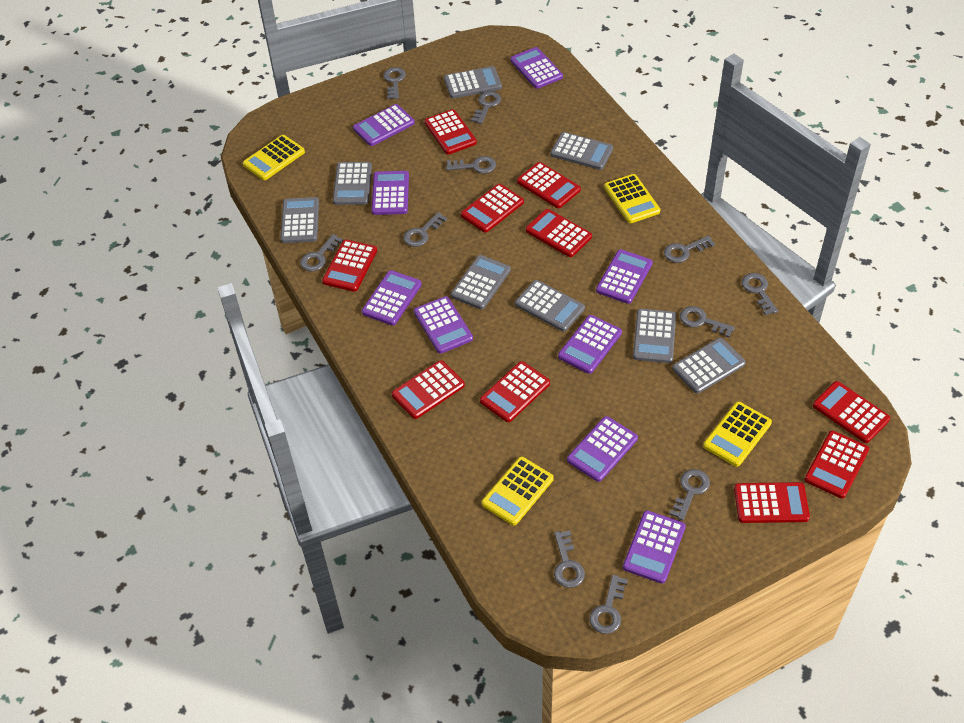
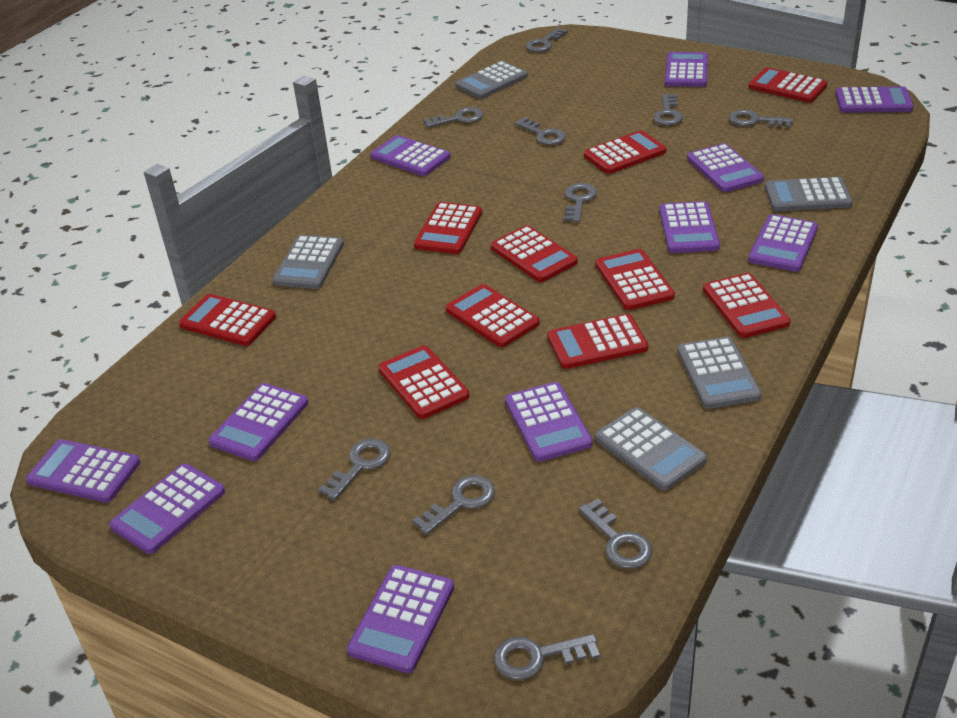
grey calculator: 8 -> 5
grey key: 11 -> 10
purple calculator: 9 -> 11
yellow calculator: 4 -> 0

